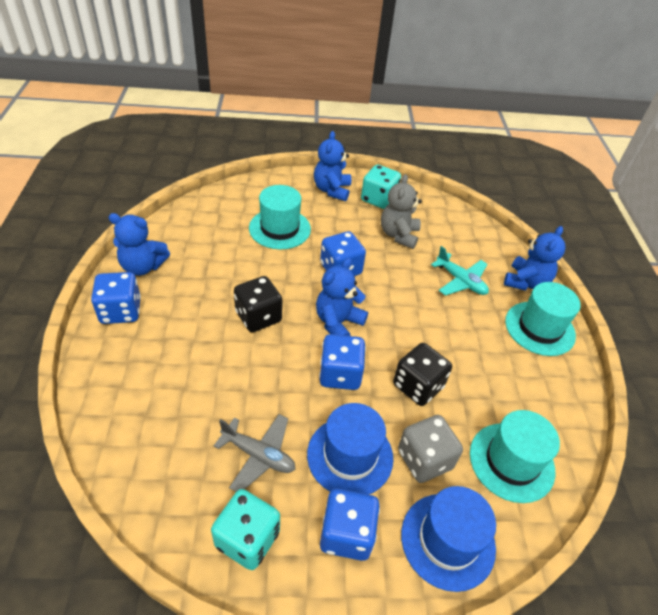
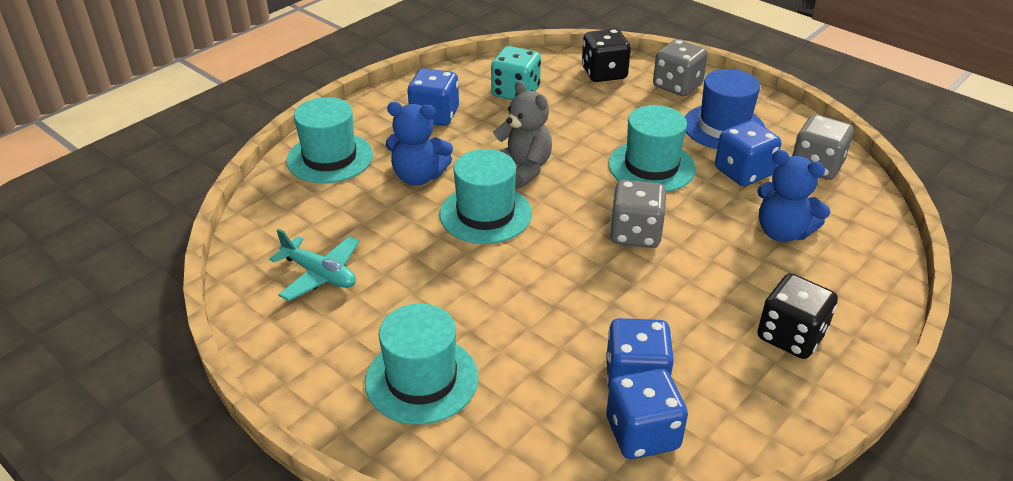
blue hat: 2 -> 1
blue teddy bear: 4 -> 2
grey dice: 1 -> 3
grey plane: 1 -> 0
turquoise dice: 2 -> 1
turquoise hat: 3 -> 4

